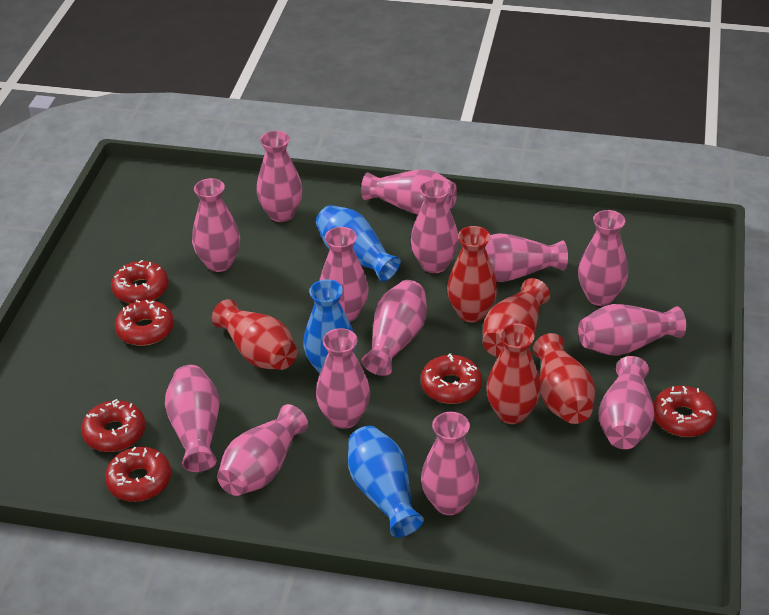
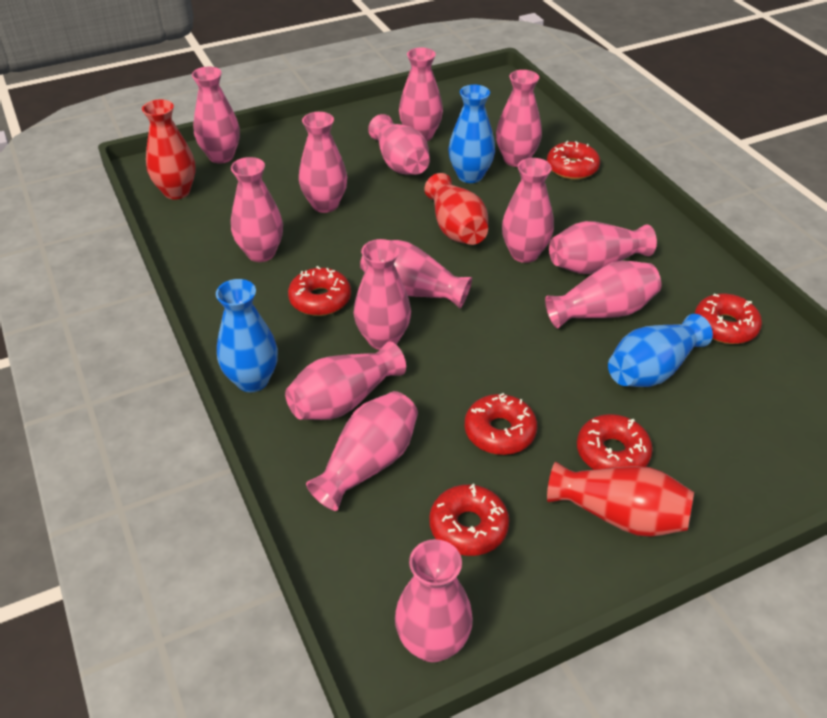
red vase: 5 -> 3

